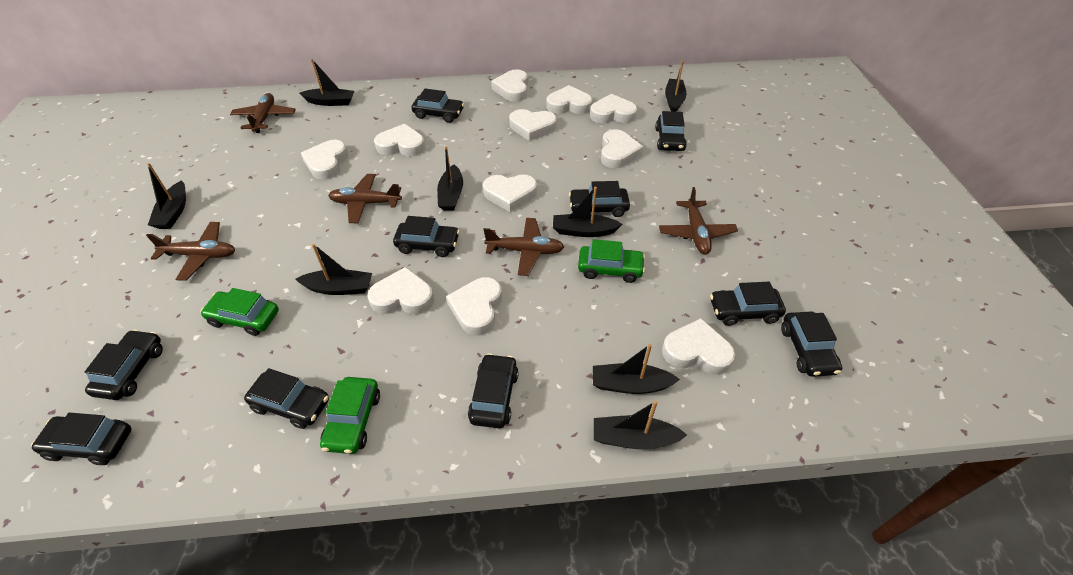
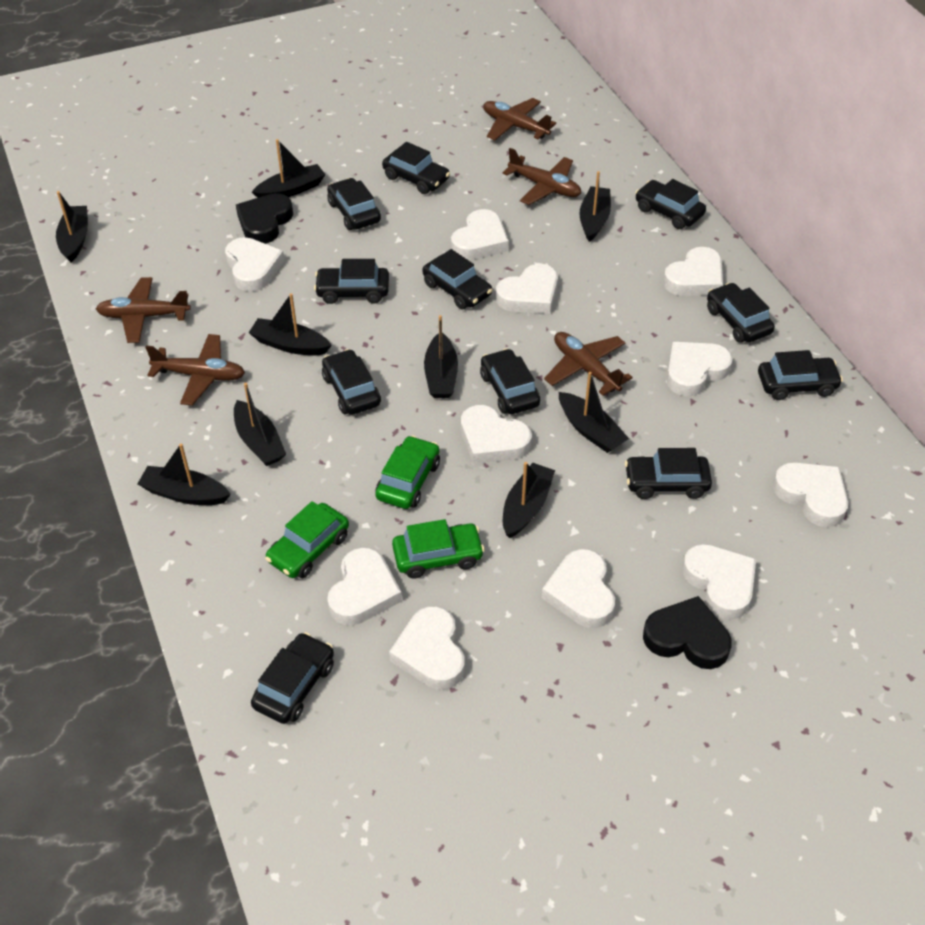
black boat: 8 -> 9
black car: 10 -> 11
black heart: 0 -> 2

